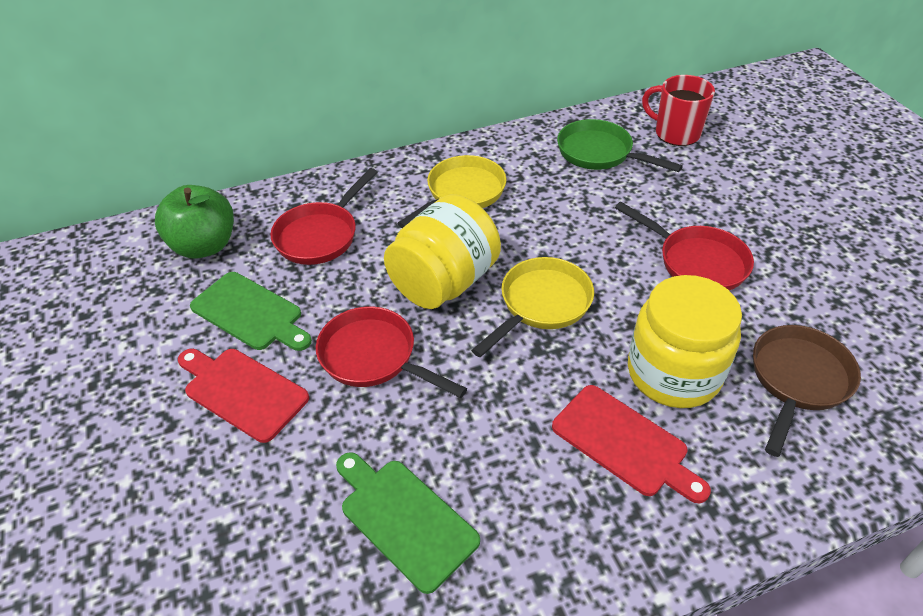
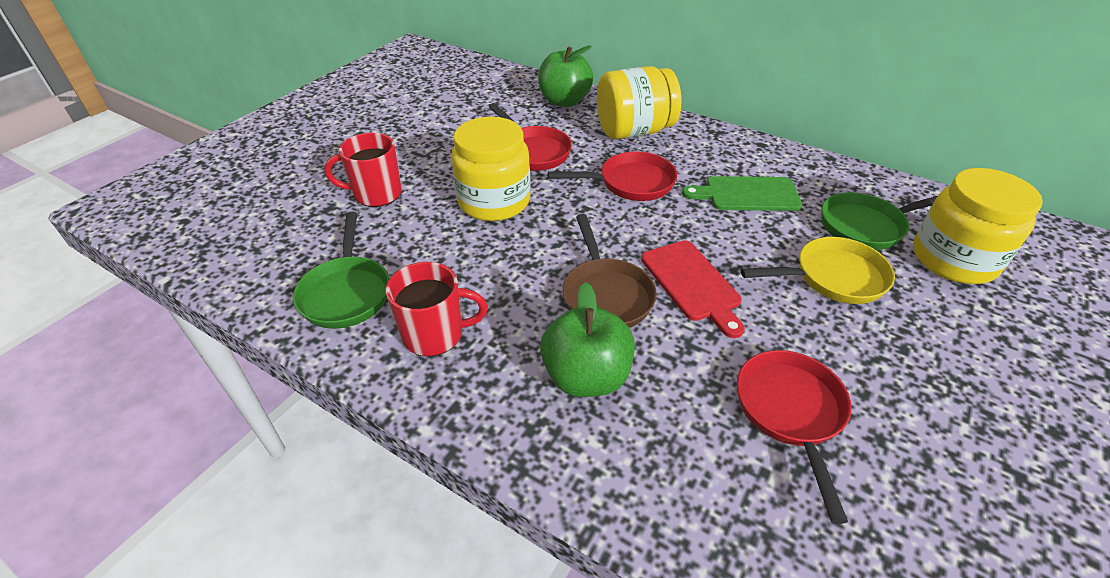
green apple: 1 -> 2
green cutting board: 2 -> 1
green pan: 1 -> 2
red cutting board: 2 -> 1
red mug: 1 -> 2
yellow jar: 2 -> 3
yellow pan: 2 -> 1

